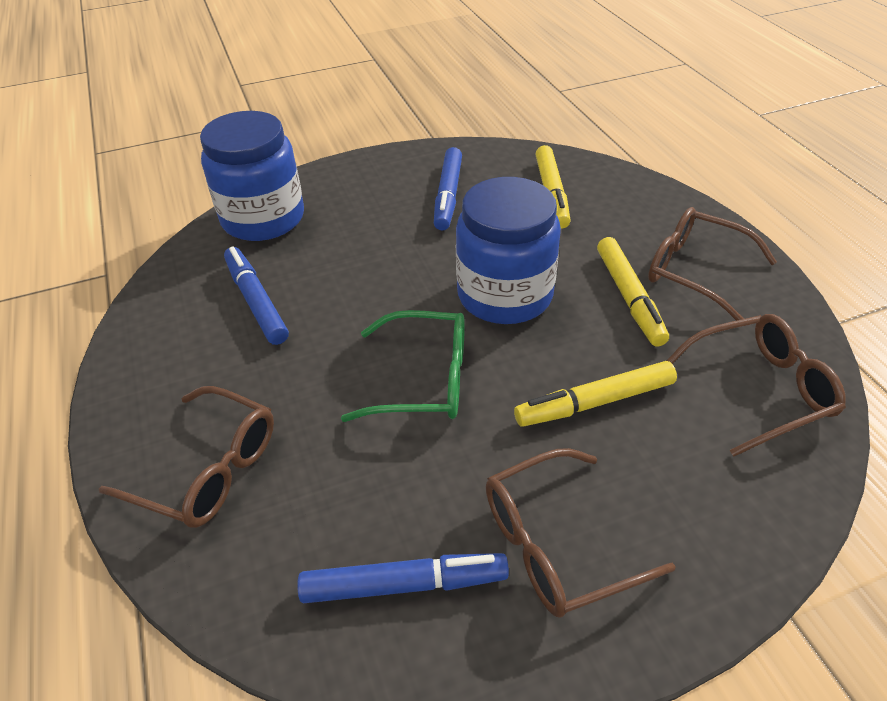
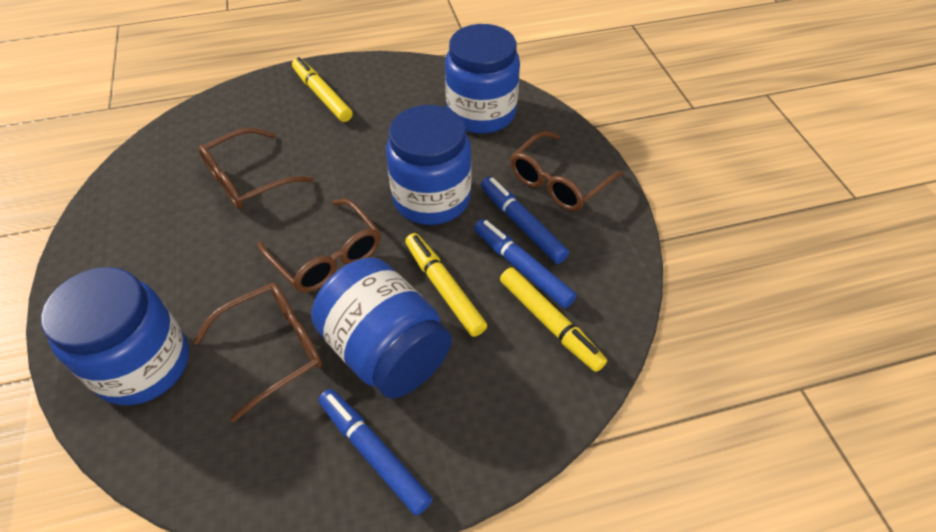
blue jar: 2 -> 4
green glasses: 1 -> 0

